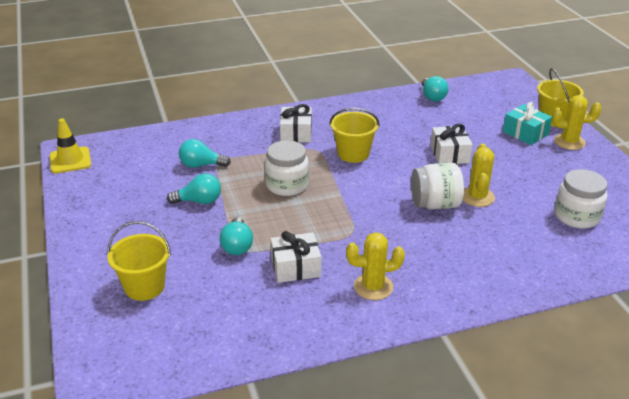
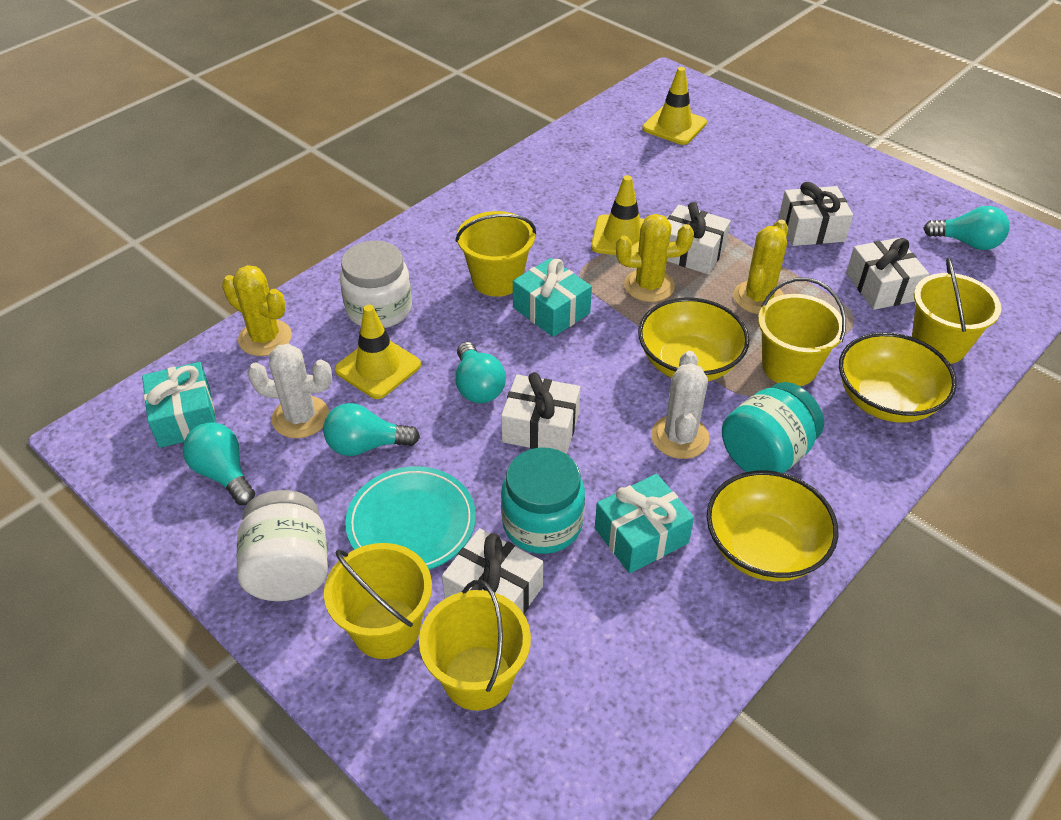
turquoise gift: 1 -> 3
turquoise jar: 0 -> 2
turquoise plate: 0 -> 1
white cactus: 0 -> 2
white gift: 3 -> 5
white jar: 3 -> 2
yellow bowl: 0 -> 3
yellow bucket: 3 -> 5
yellow traffic cone: 1 -> 3

